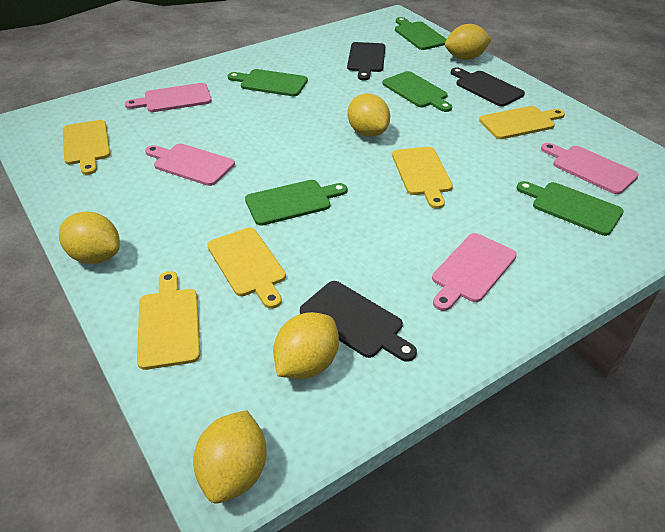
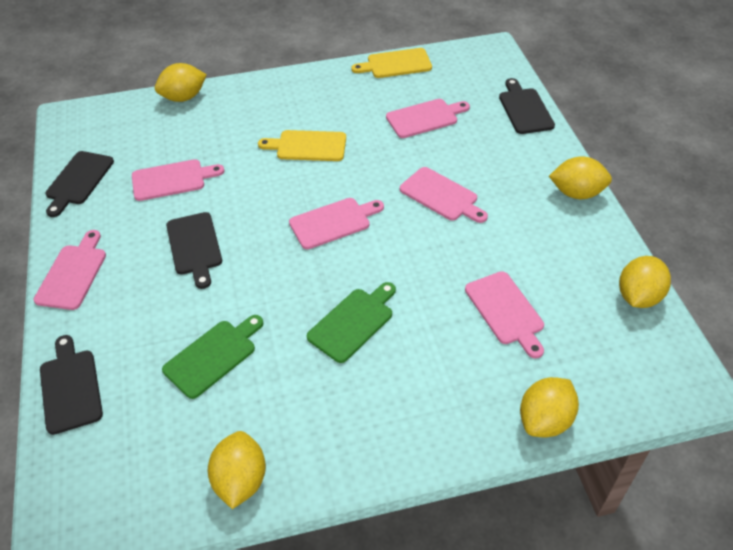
black cutting board: 3 -> 4
green cutting board: 5 -> 2
pink cutting board: 4 -> 6
yellow cutting board: 5 -> 2

